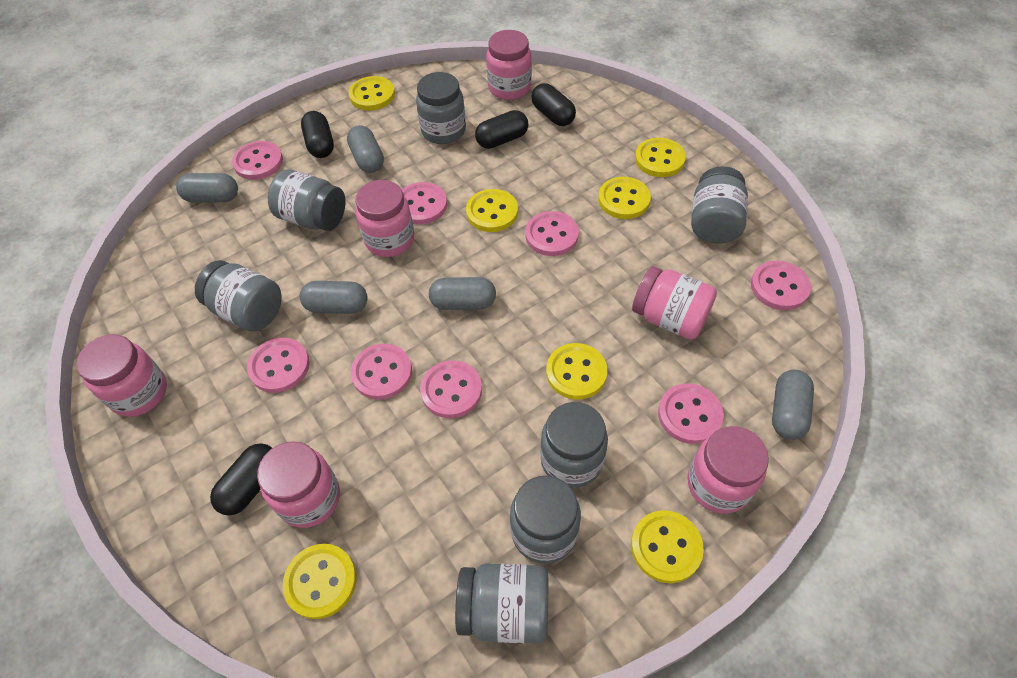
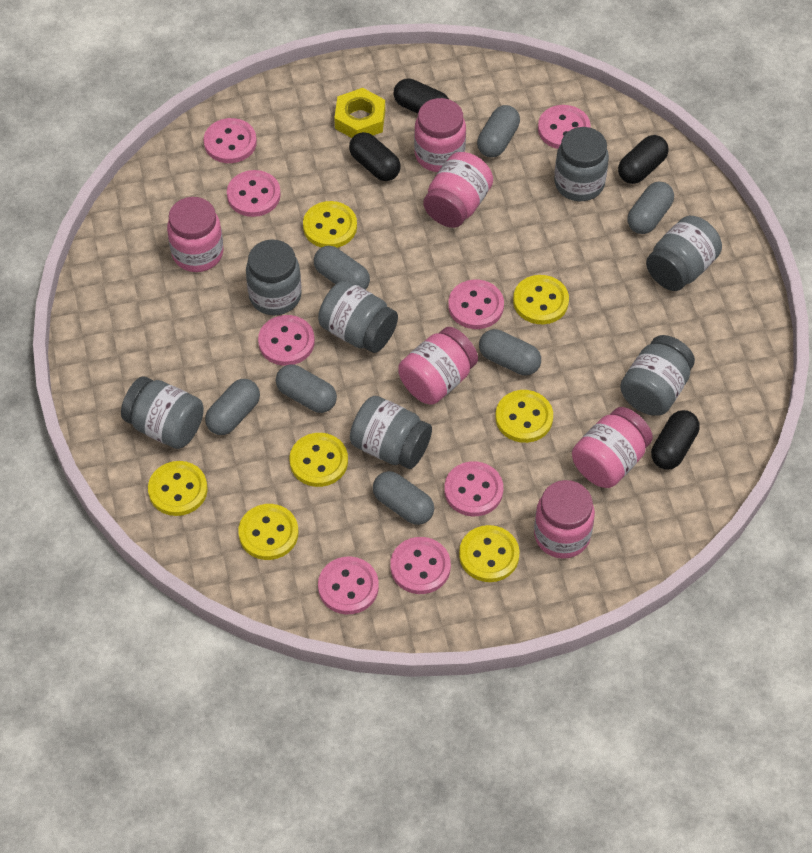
grey capsule: 5 -> 7
yellow nut: 0 -> 1

